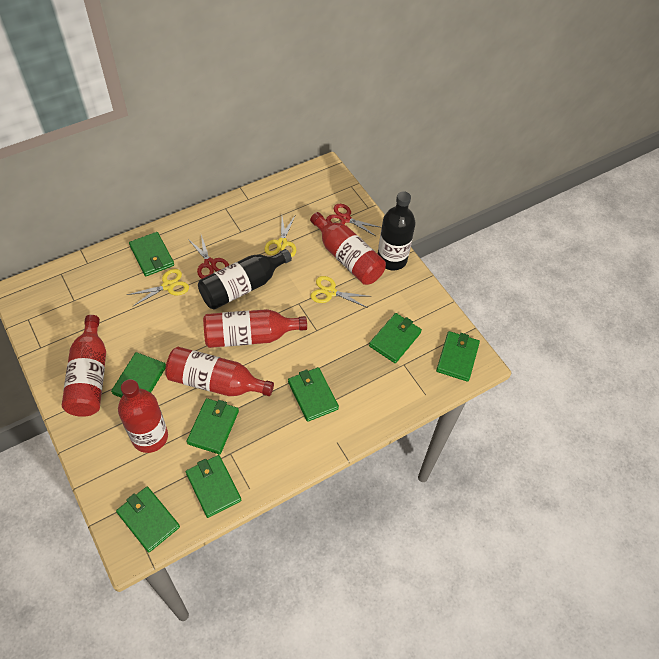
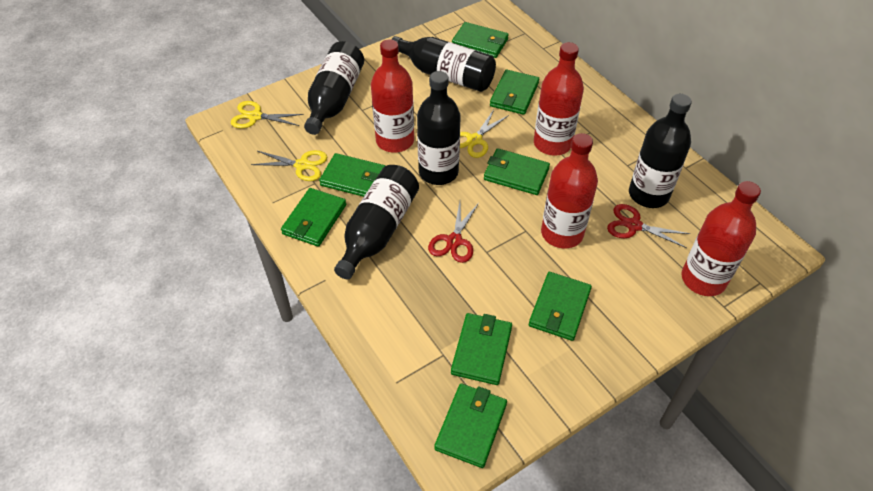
black bottle: 2 -> 5
red bottle: 5 -> 4

